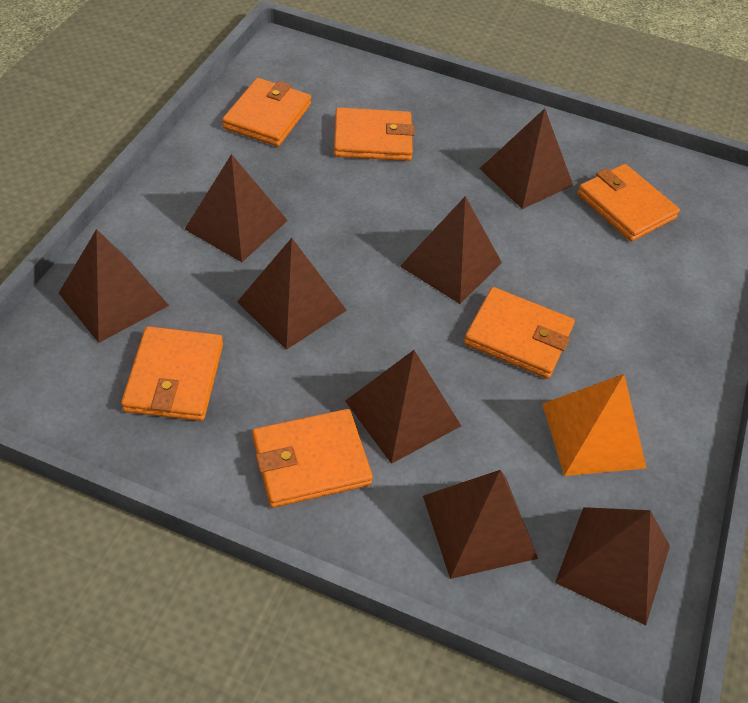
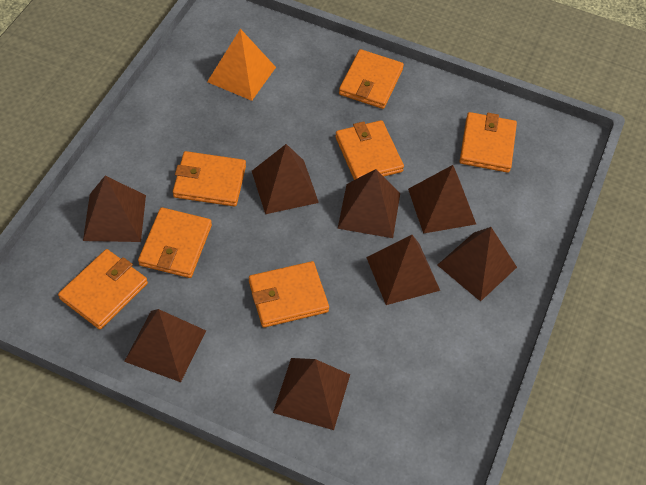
orange wallet: 6 -> 7

